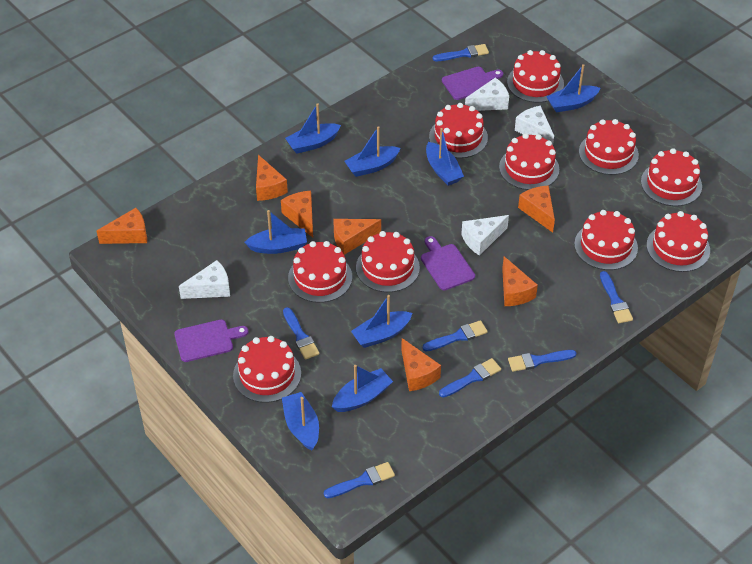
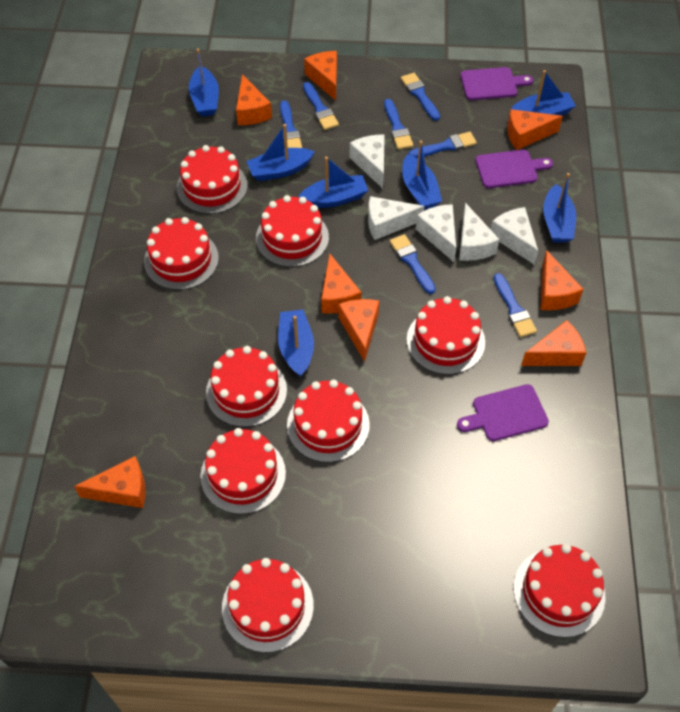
blue boat: 8 -> 7
orange cheese: 7 -> 8
red cake: 10 -> 9
white cheese: 4 -> 5

